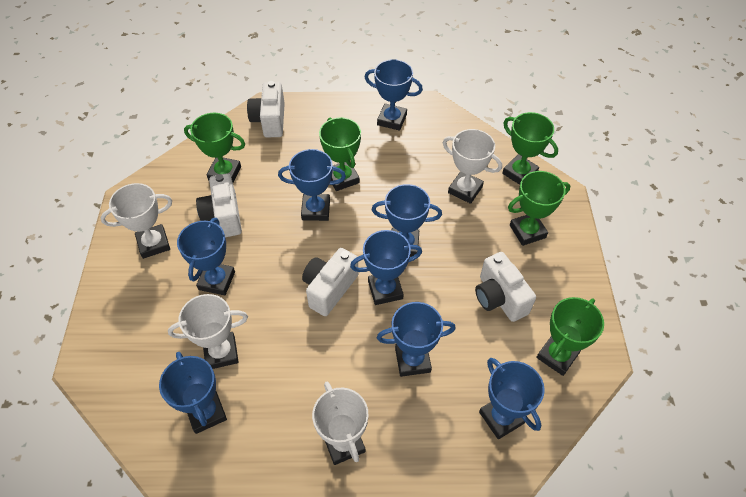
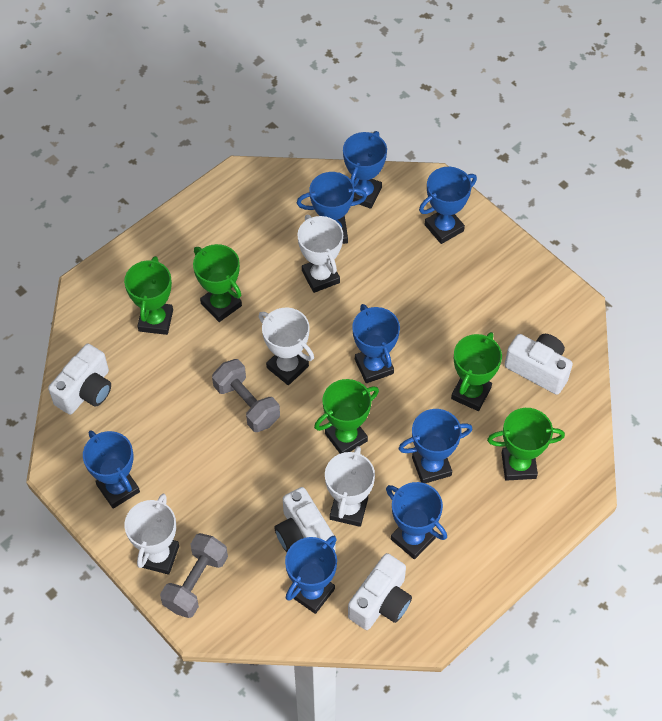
grey dumbbell: 0 -> 2

